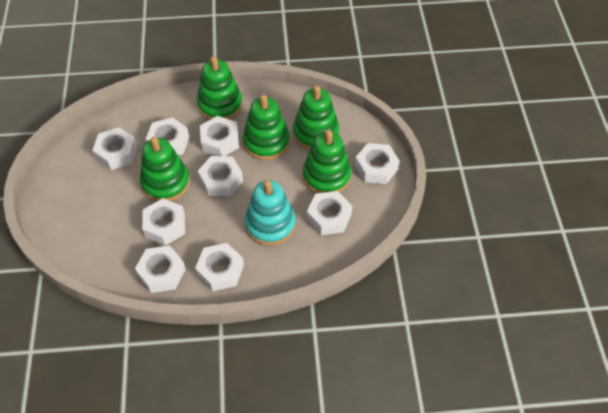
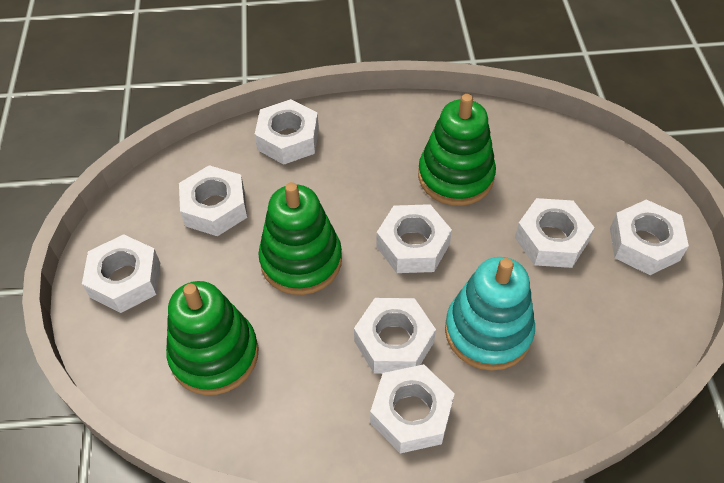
green stacking toy: 5 -> 3
white nut: 9 -> 8

